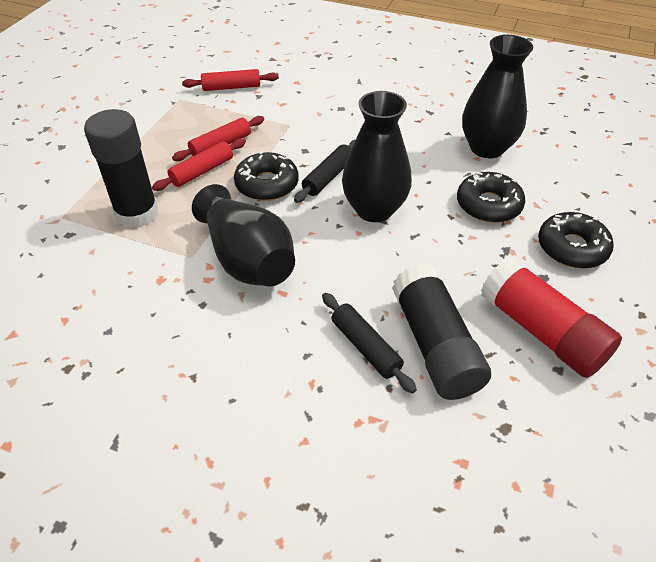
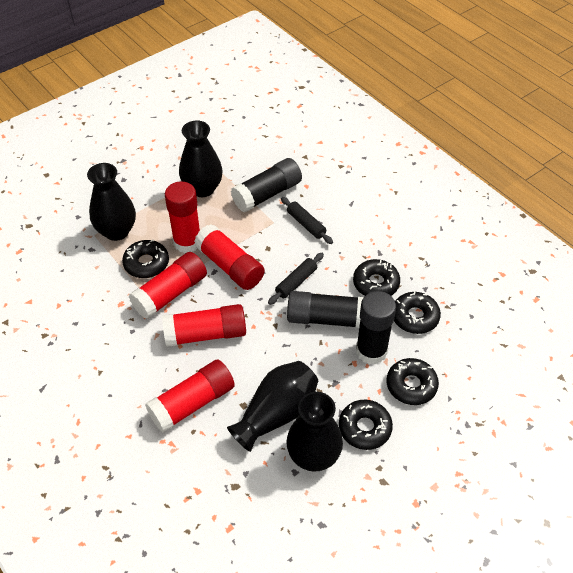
black donut: 3 -> 5
black glue stick: 2 -> 3
black vase: 3 -> 4
red glue stick: 1 -> 5
red rolling pin: 3 -> 0

